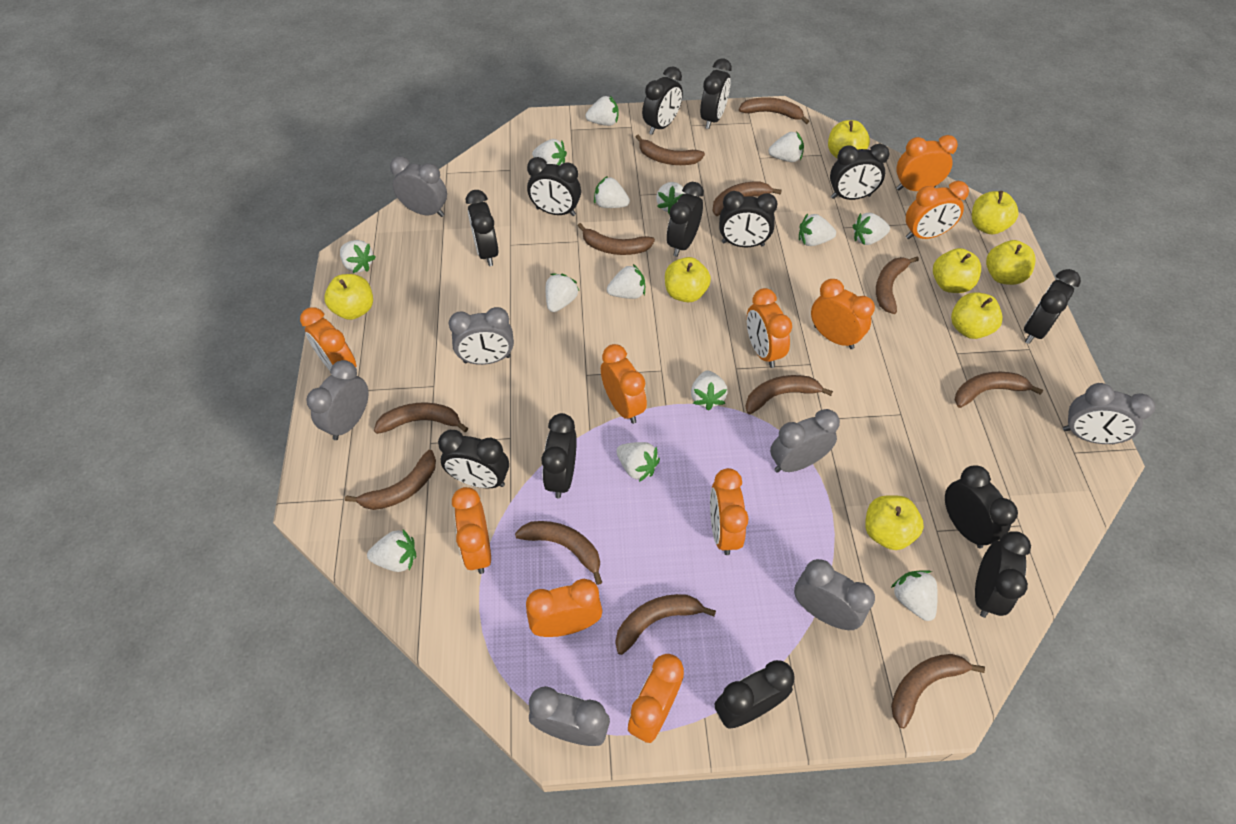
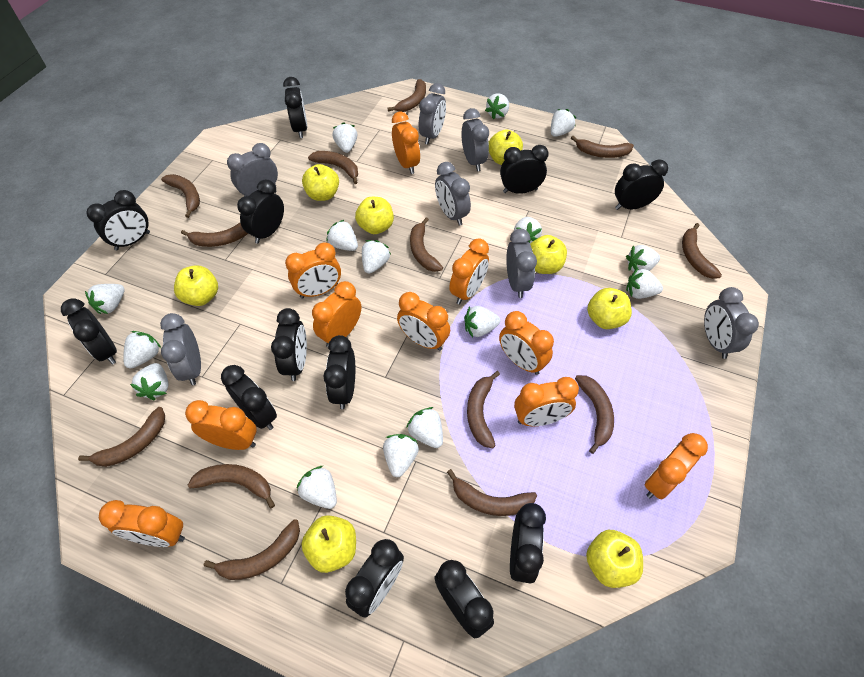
black clock: 13 -> 12
brown banana: 12 -> 13
white strawberry: 14 -> 15

